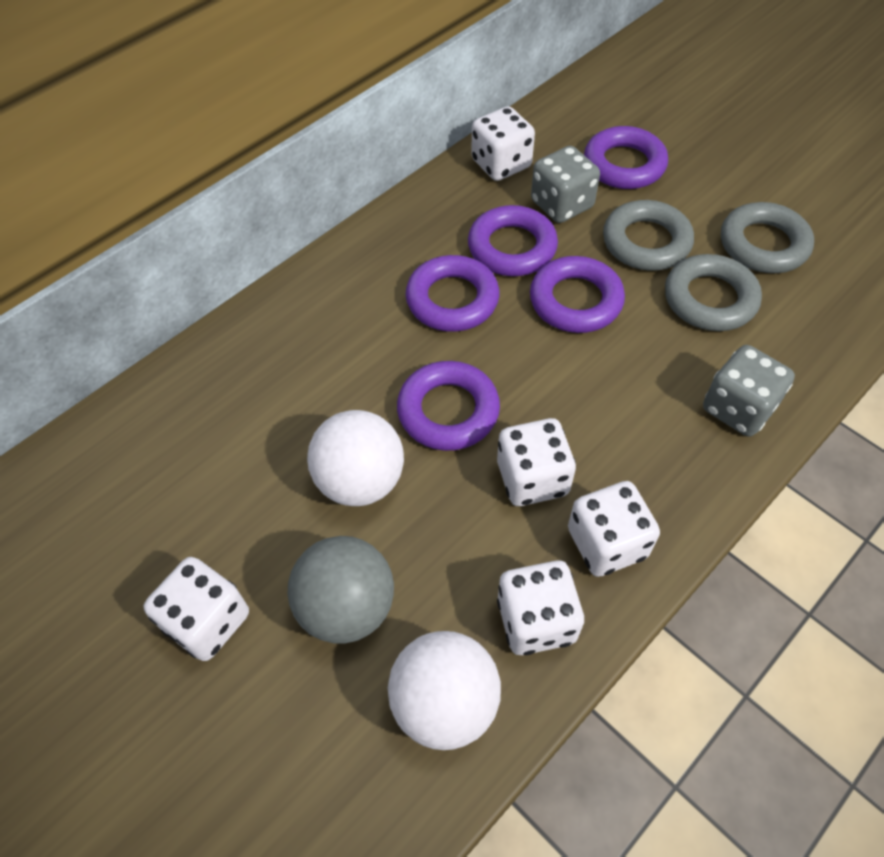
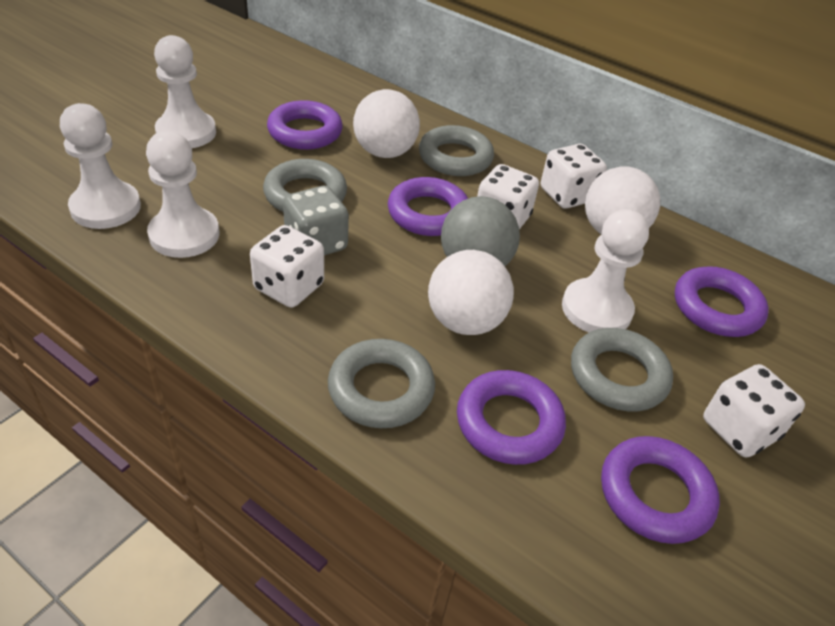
grey dice: 2 -> 1
grey ring: 3 -> 4
white ball: 2 -> 3
white dice: 5 -> 4
white pawn: 0 -> 4

